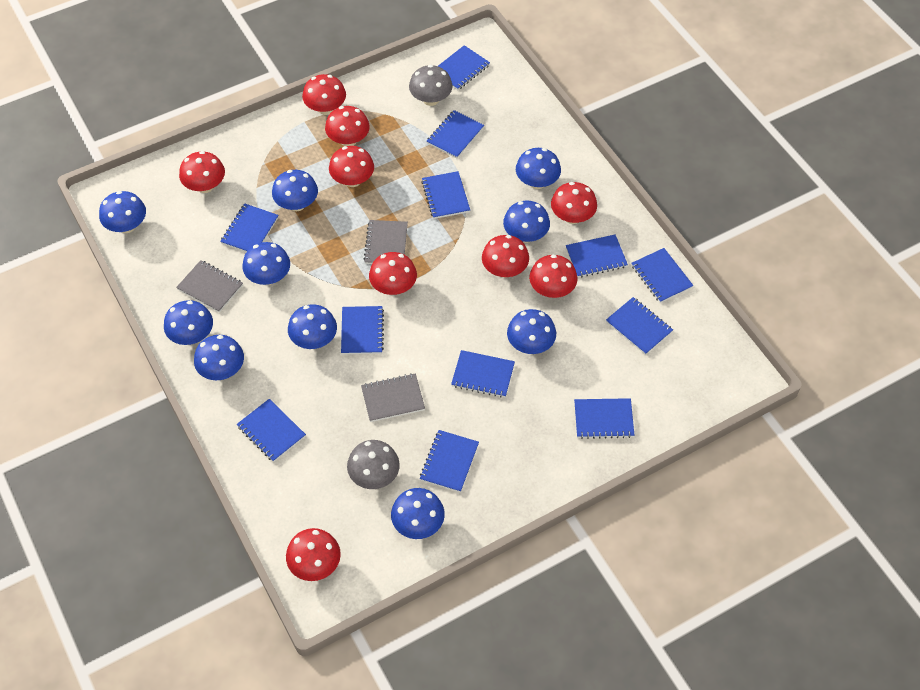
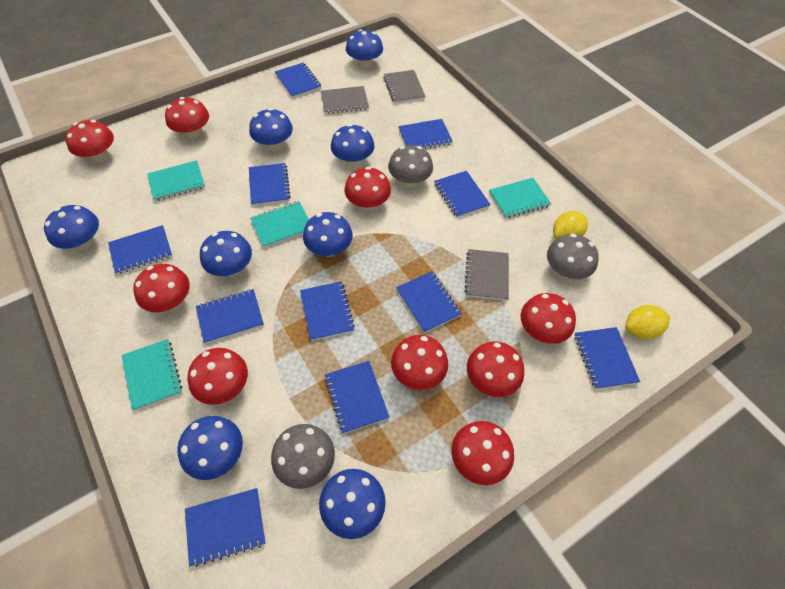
blue mushroom: 10 -> 8
blue notebook: 12 -> 11
grey mushroom: 2 -> 3
turquoise notebook: 0 -> 4
yellow lemon: 0 -> 2

